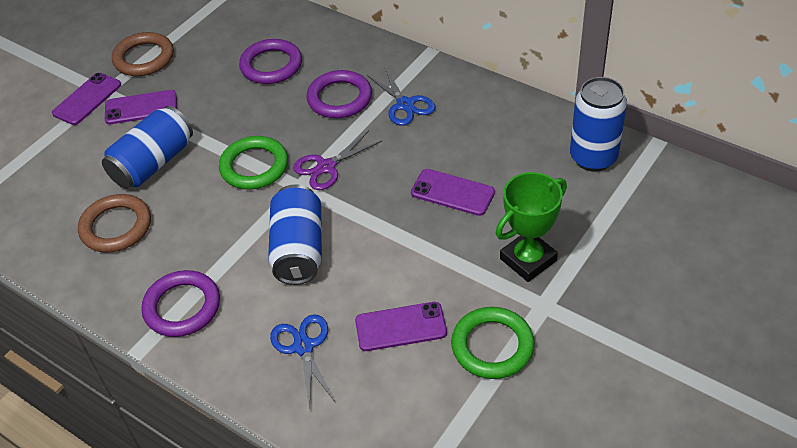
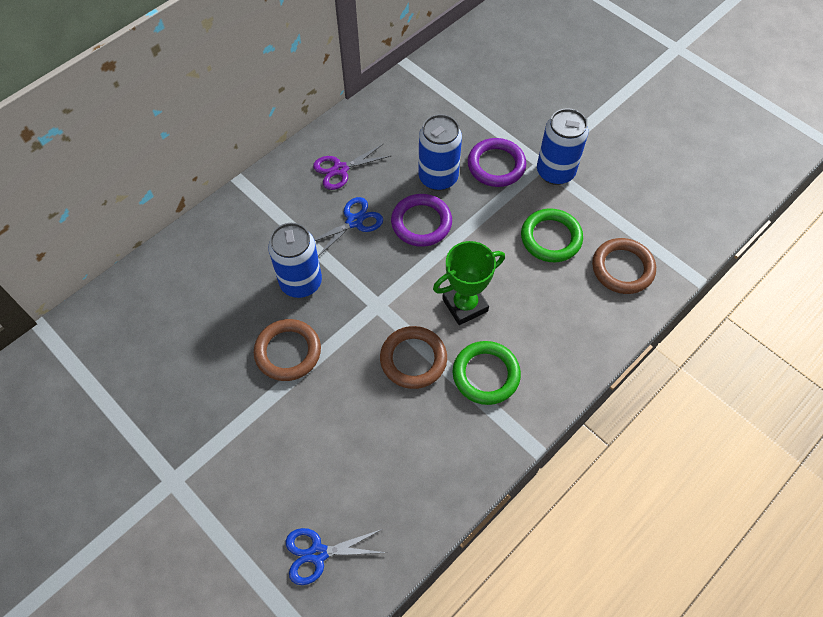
brown ring: 2 -> 3
purple phone: 4 -> 0
purple ring: 3 -> 2

